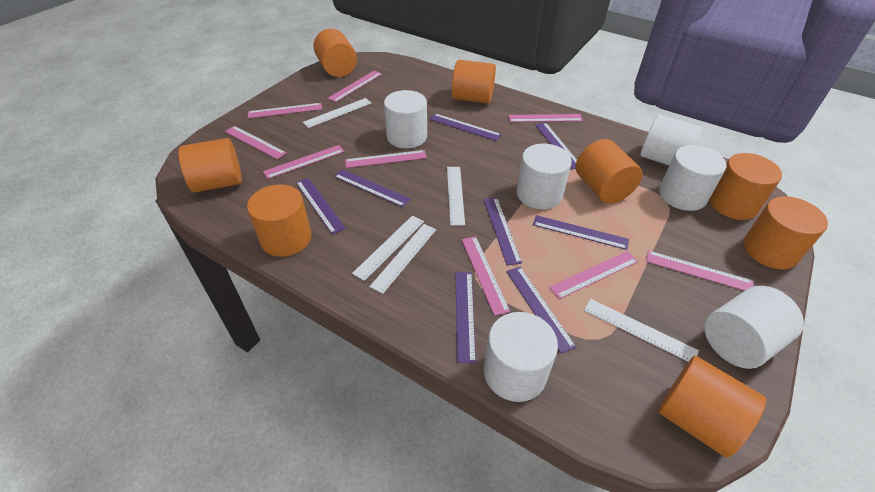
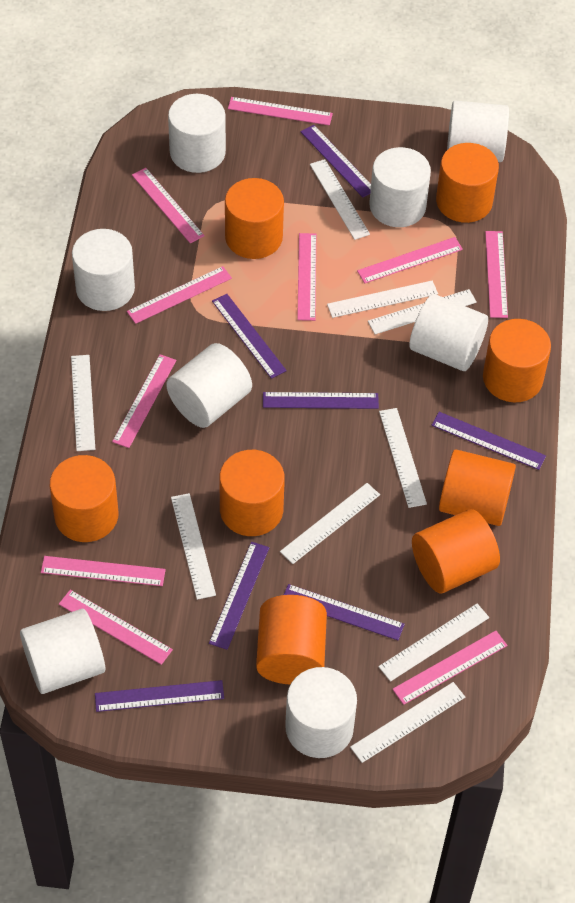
pink ruler: 9 -> 10
purple ruler: 8 -> 7
white cylinder: 6 -> 8
white ruler: 5 -> 9

